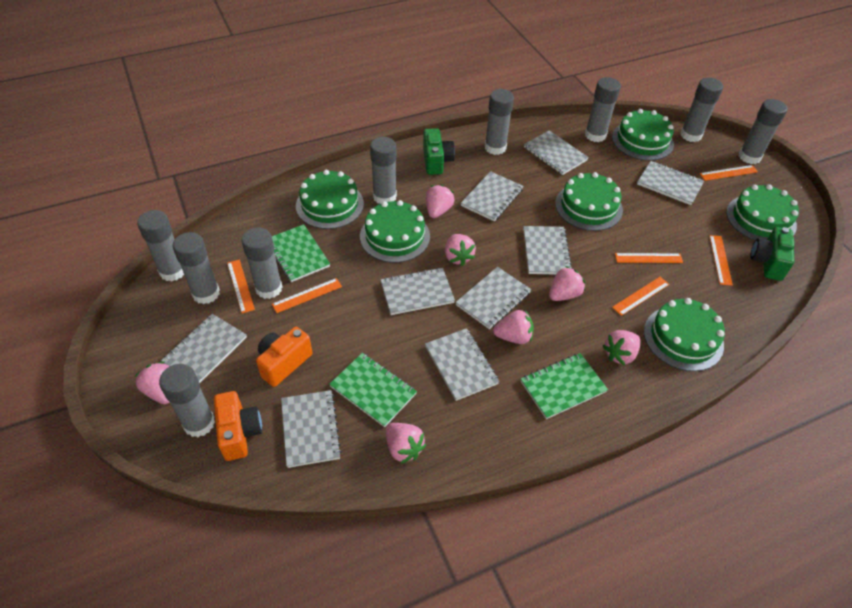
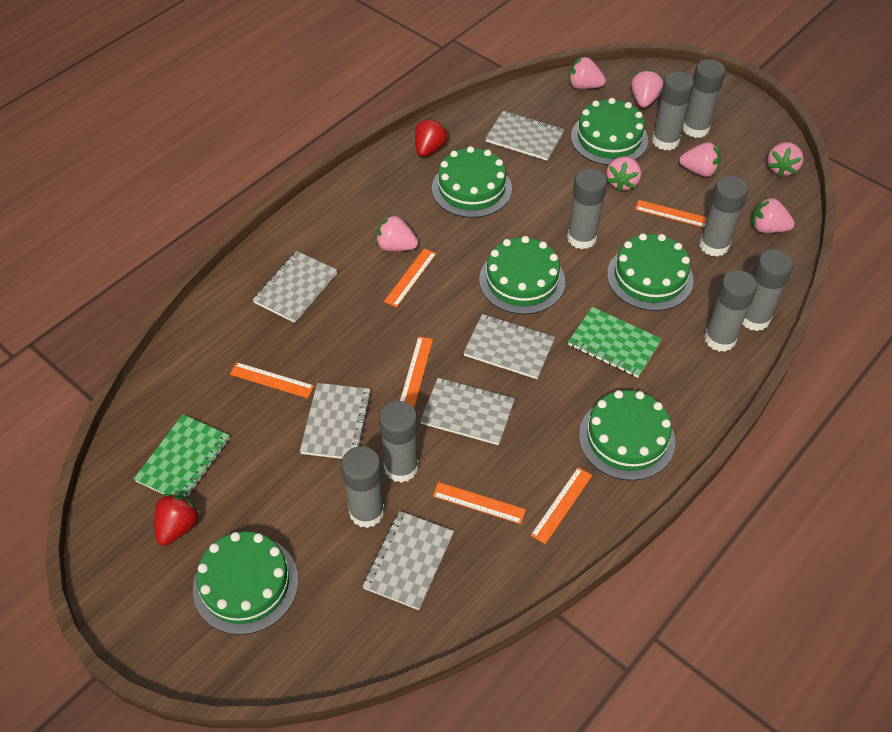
green camera: 2 -> 0
green notebook: 3 -> 2
grey glue stick: 9 -> 8
grey notebook: 9 -> 6
orange camera: 2 -> 0
red strawberry: 0 -> 2

